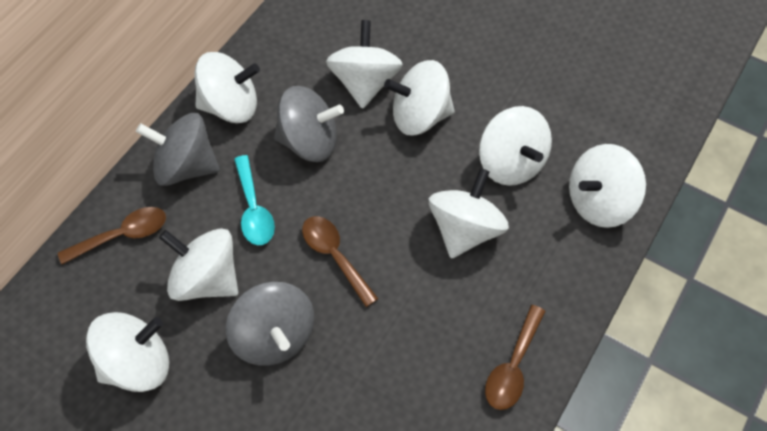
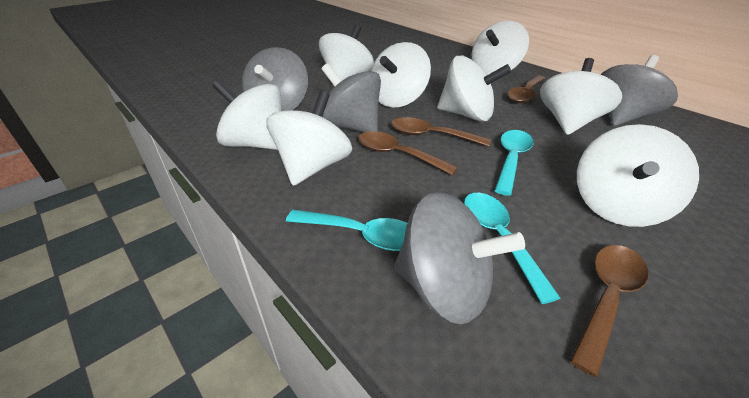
brown spoon: 3 -> 4
grey spinning top: 3 -> 4
turquoise spoon: 1 -> 3

